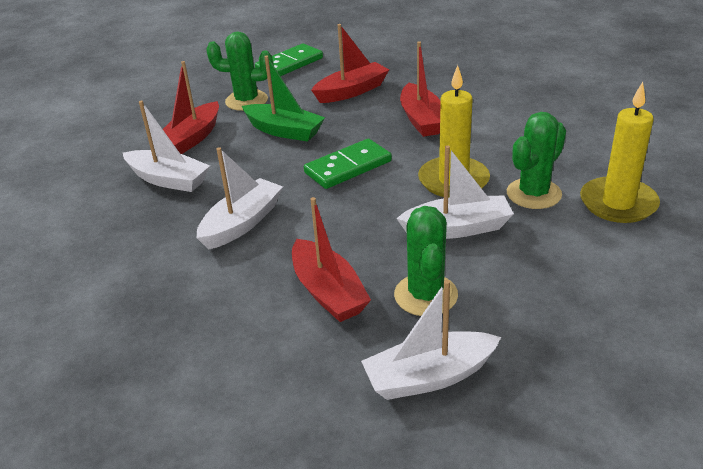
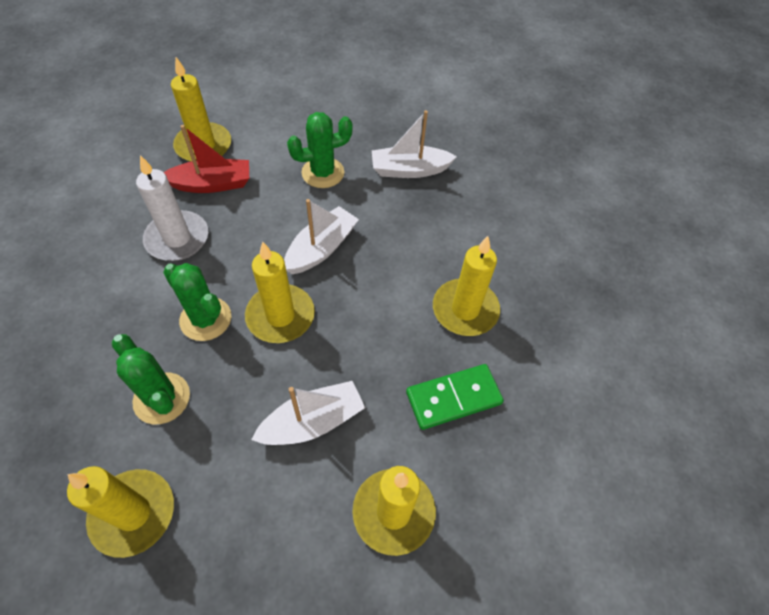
green boat: 1 -> 0
green domino: 2 -> 1
red boat: 4 -> 1
white boat: 4 -> 3
white candle: 0 -> 1
yellow candle: 2 -> 5

